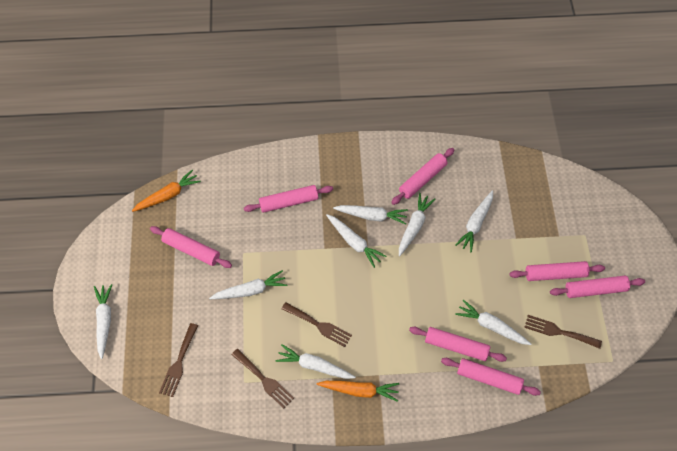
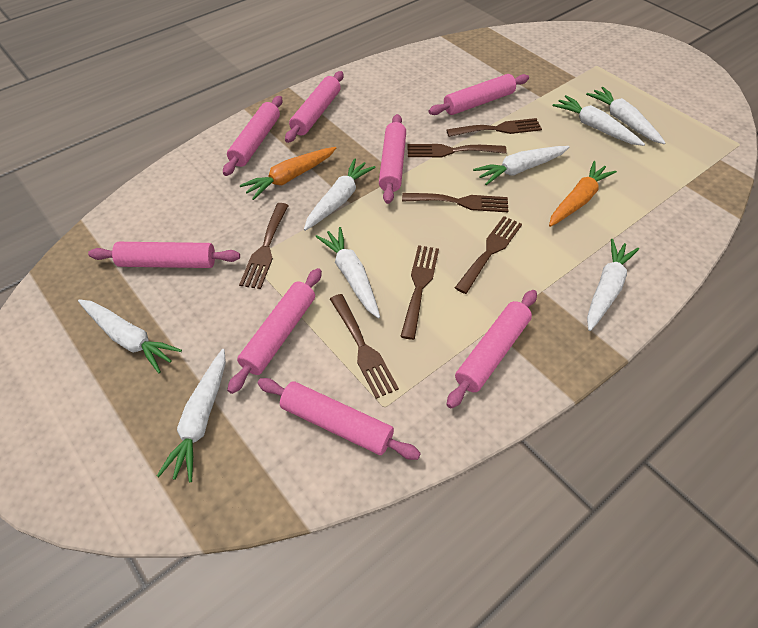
brown fork: 4 -> 7
pink rolling pin: 7 -> 8

